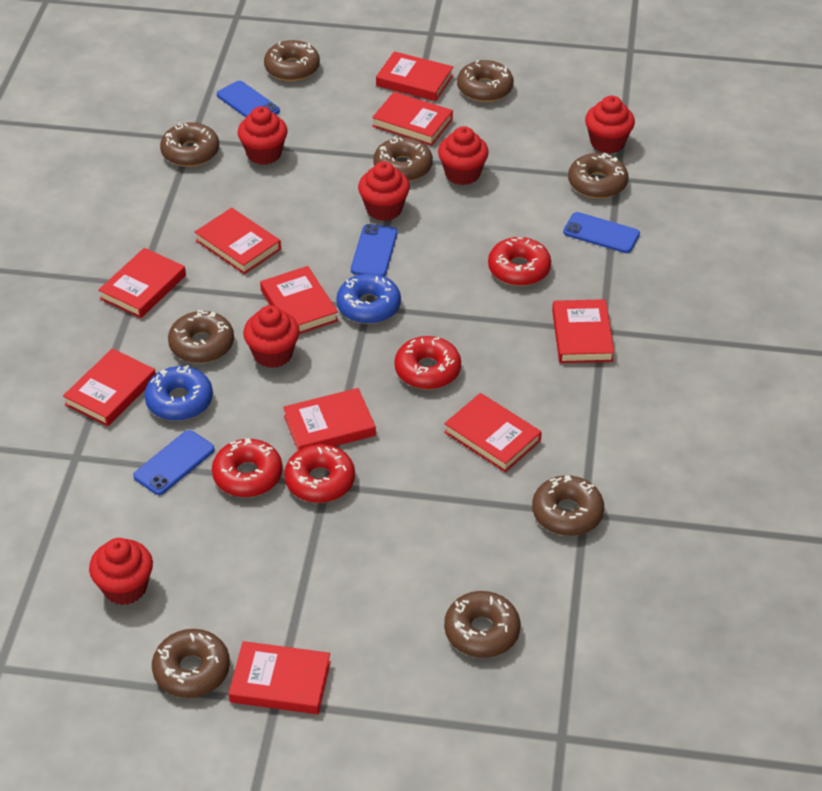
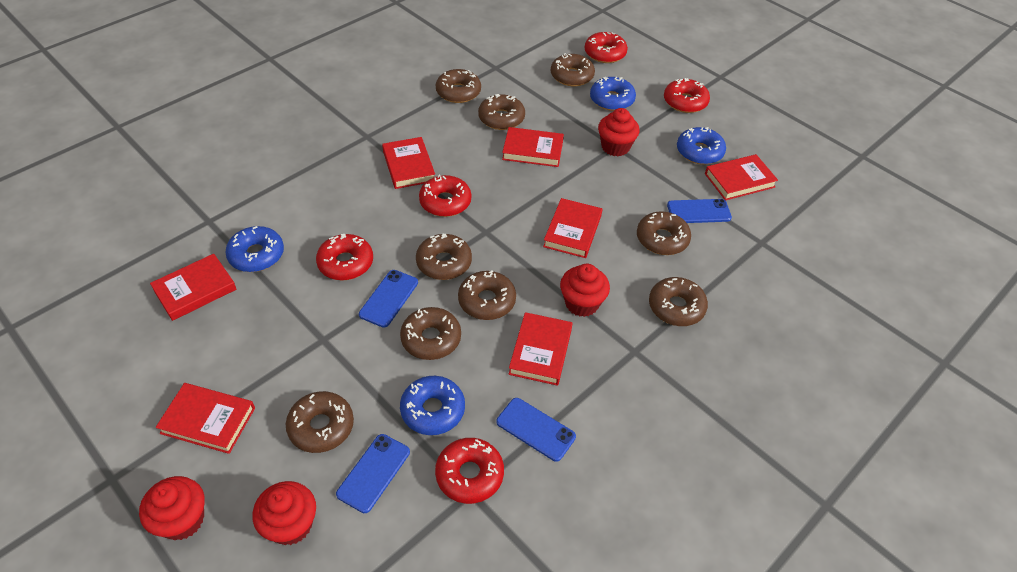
blue donut: 2 -> 4
red book: 10 -> 7
red cupcake: 6 -> 4
red donut: 4 -> 5

